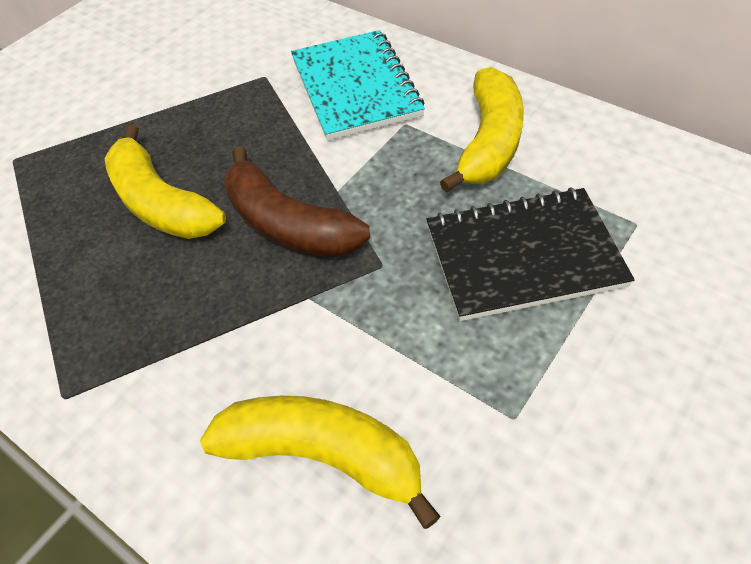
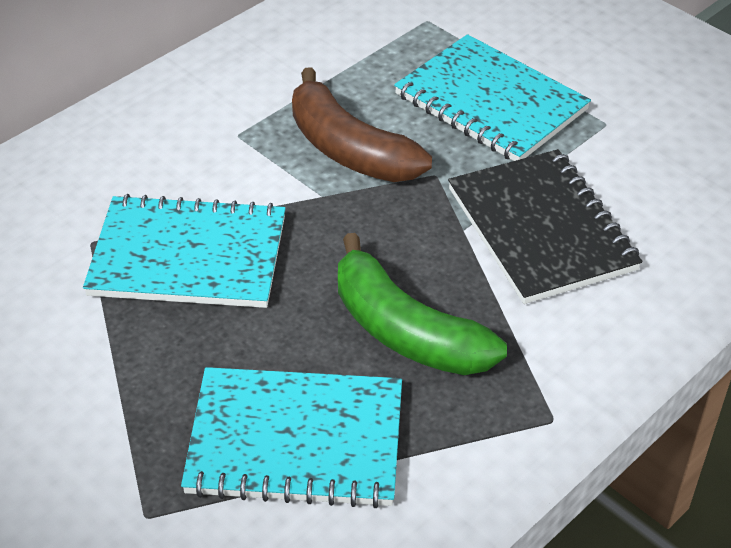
green banana: 0 -> 1
turquoise notebook: 1 -> 3
yellow banana: 3 -> 0

